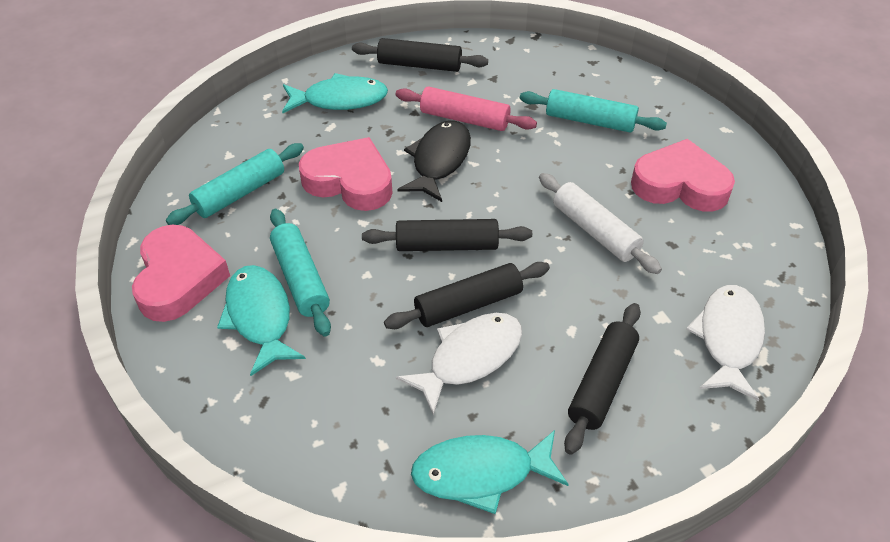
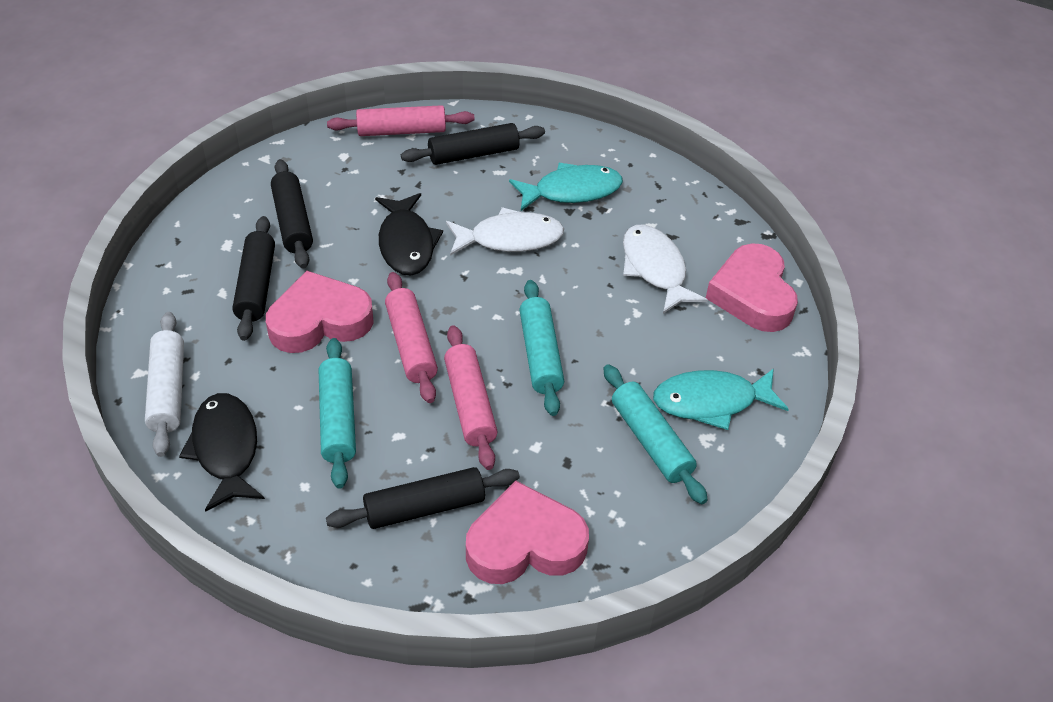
black fish: 1 -> 2
pink rolling pin: 1 -> 3
turquoise fish: 3 -> 2

